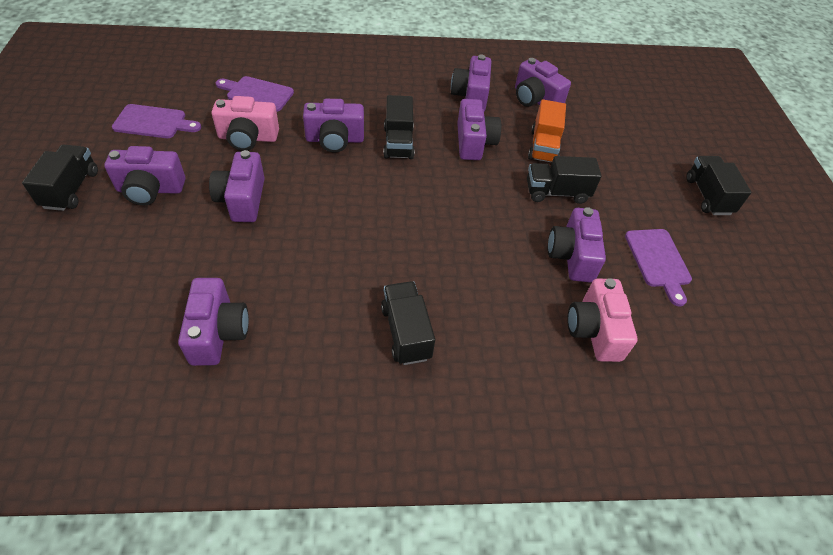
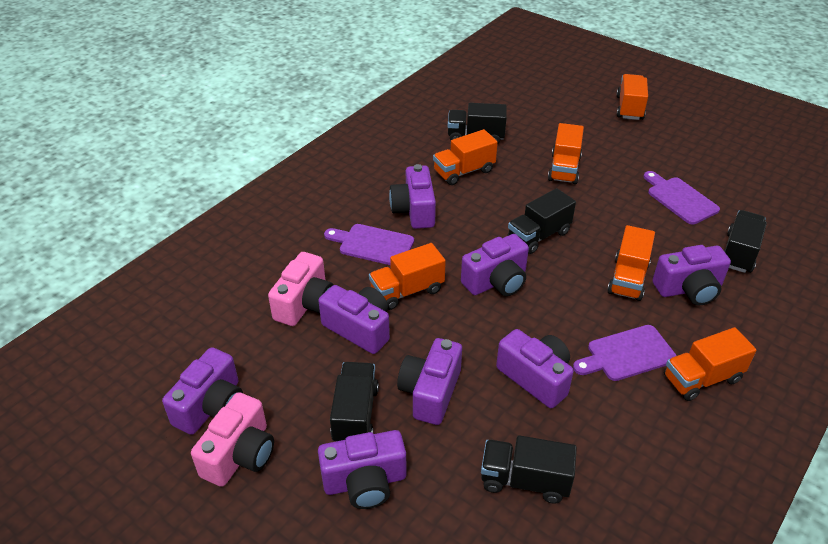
orange truck: 1 -> 6

